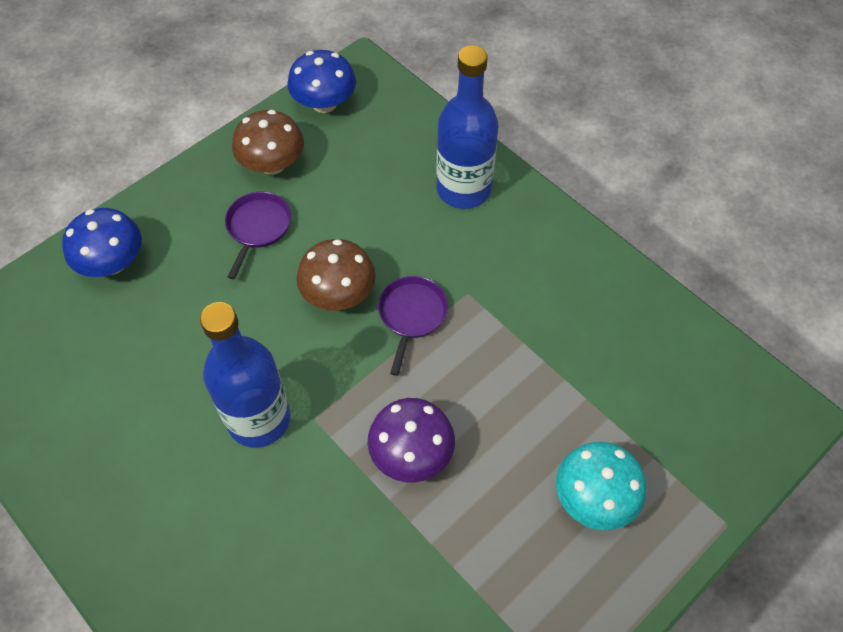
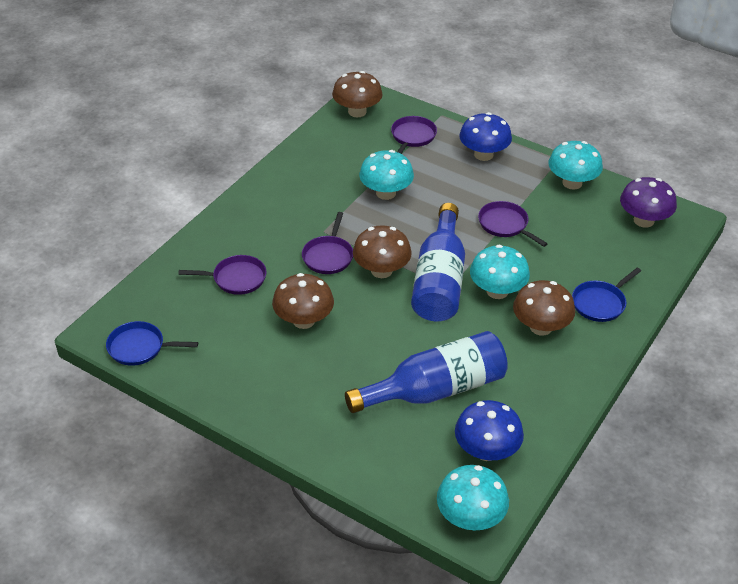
blue pan: 0 -> 2
brown mushroom: 2 -> 4
purple pan: 2 -> 4
turquoise mushroom: 1 -> 4

